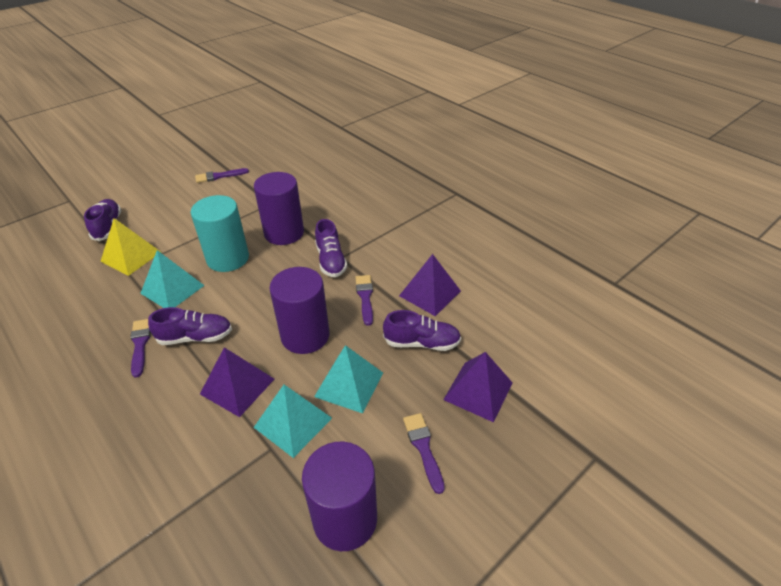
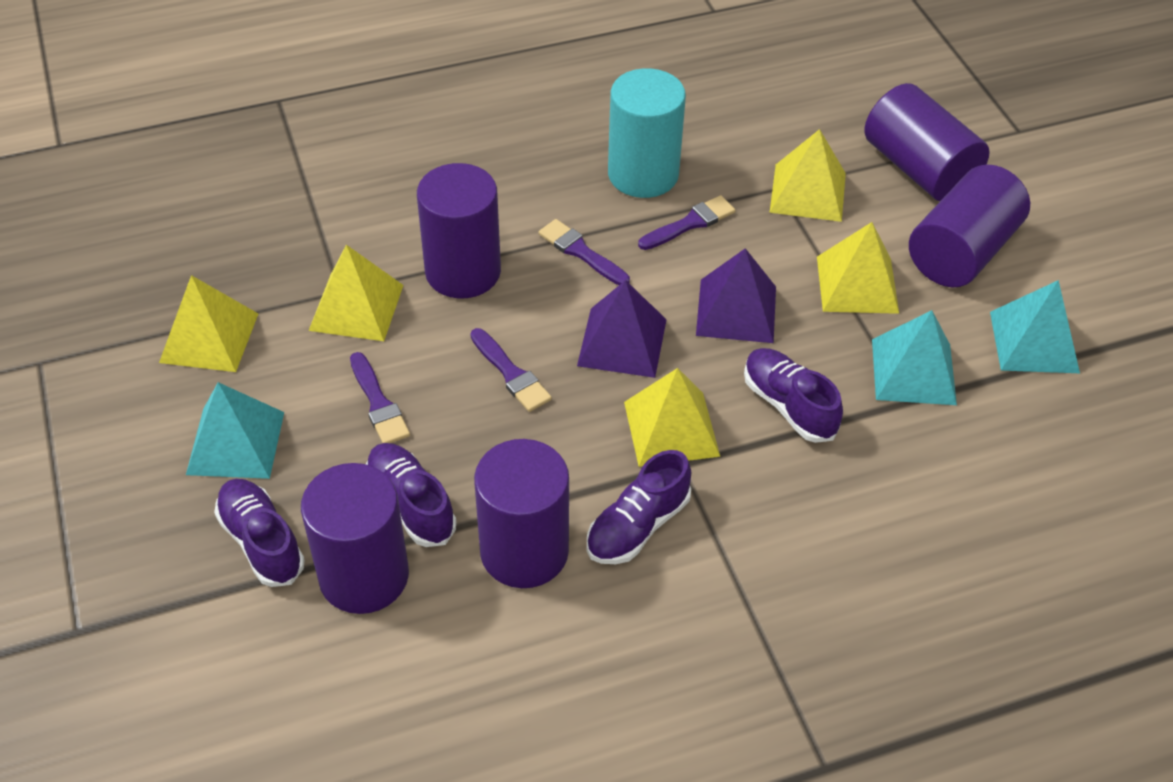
purple cylinder: 3 -> 5
purple pyramid: 3 -> 2
yellow pyramid: 1 -> 5

